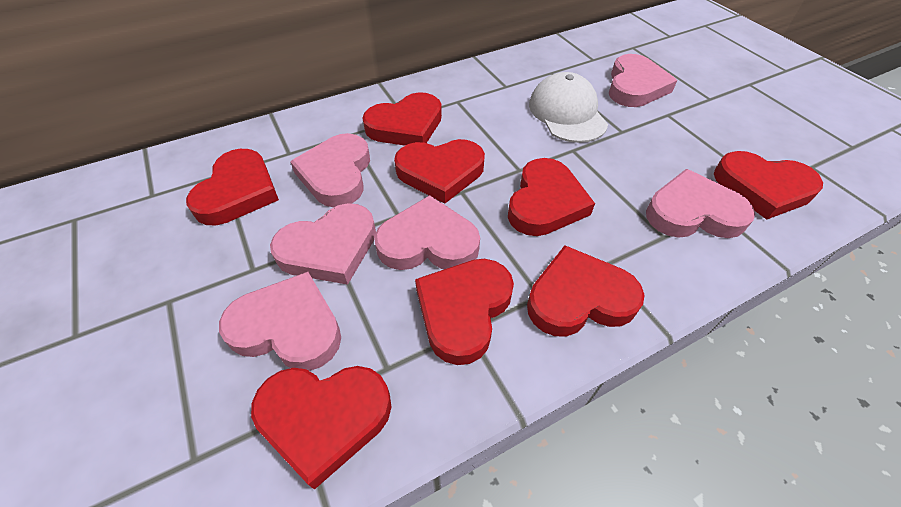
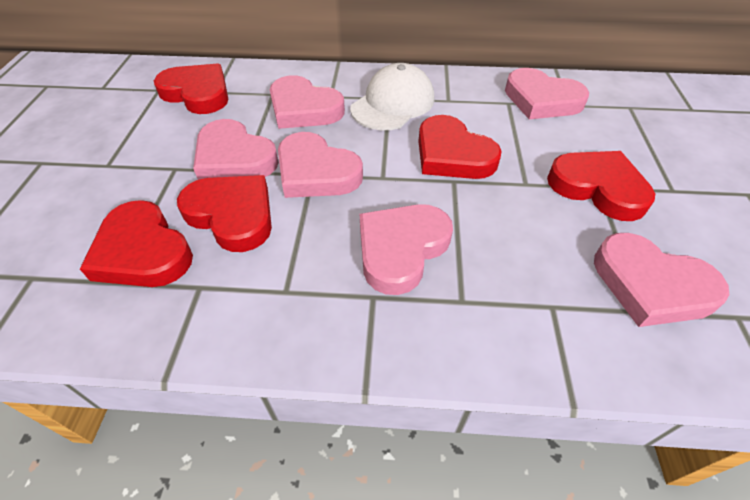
red heart: 8 -> 5

